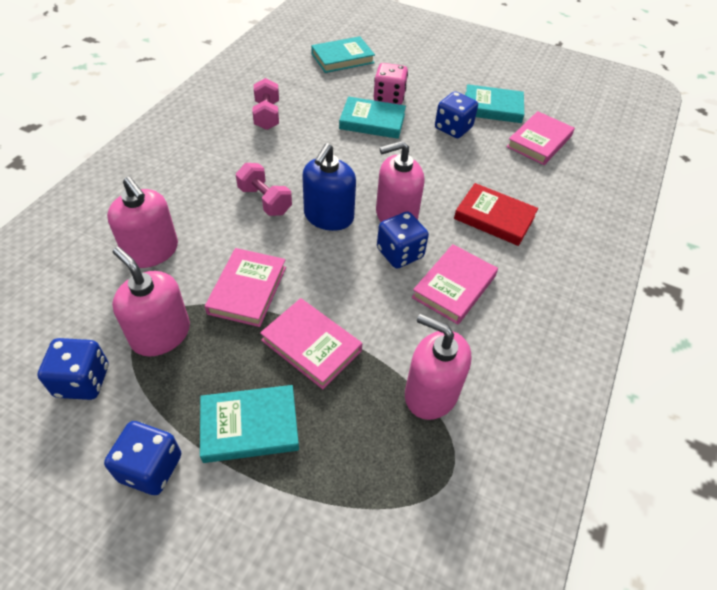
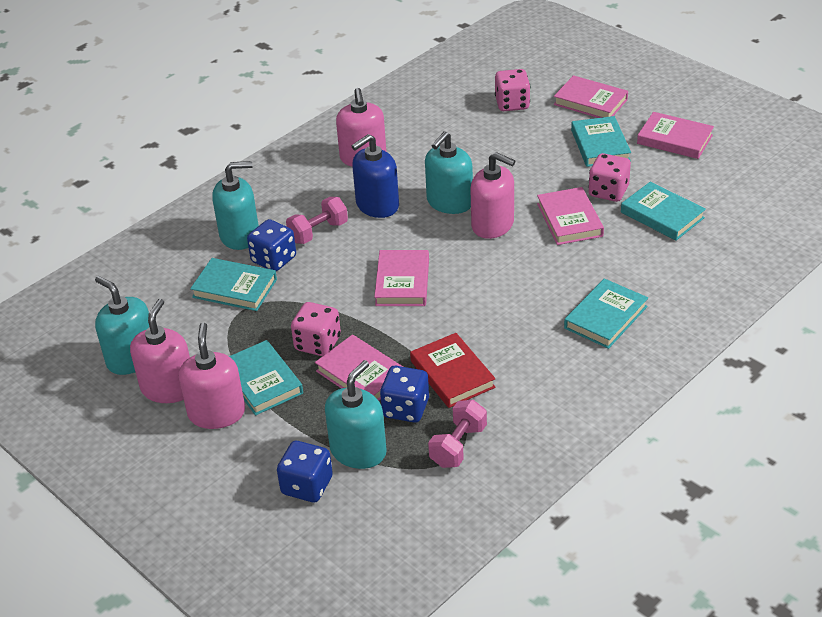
blue dice: 4 -> 3
pink book: 4 -> 5
pink dice: 1 -> 3
turquoise book: 4 -> 5
turquoise soap dispenser: 0 -> 4

